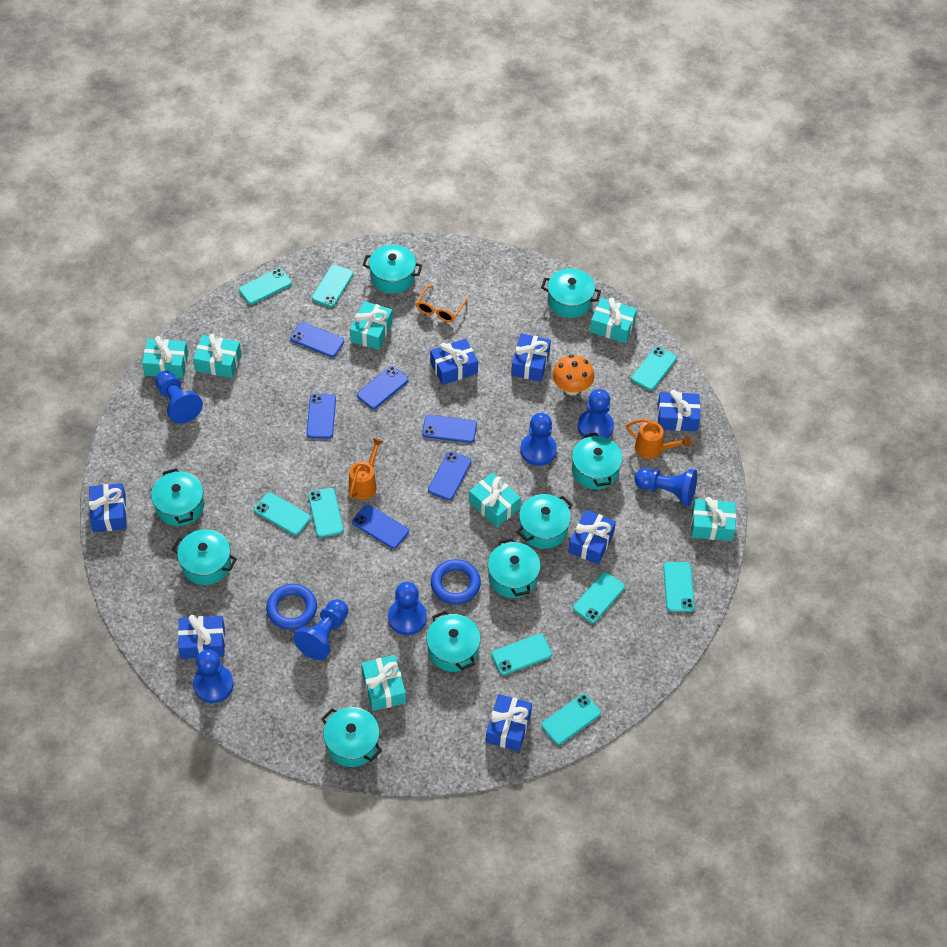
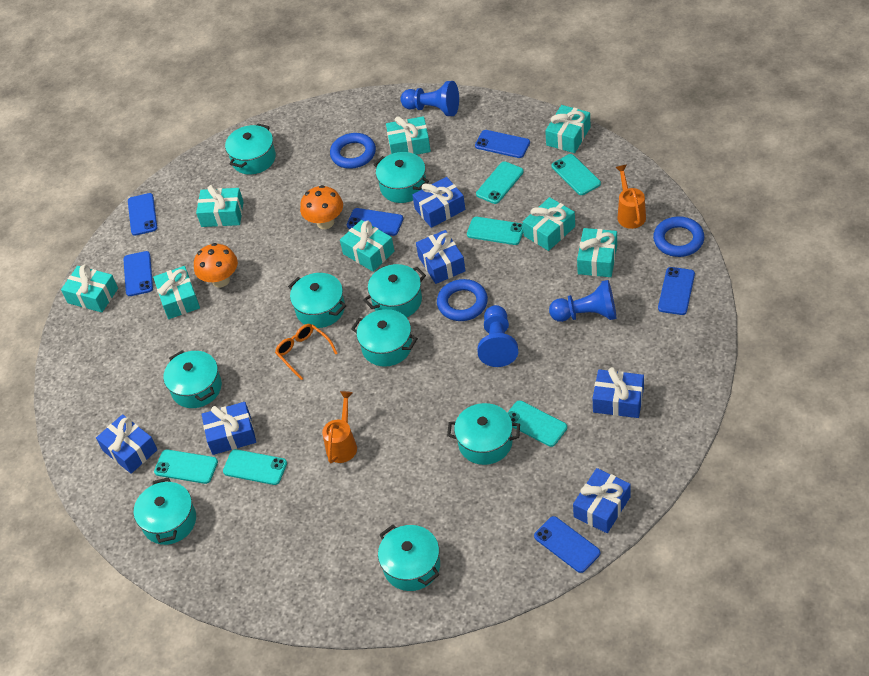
blue gift: 7 -> 6
blue pawn: 7 -> 3
blue ring: 2 -> 3
orange mushroom: 1 -> 2
turquoise gift: 7 -> 8
turquoise phone: 9 -> 6

